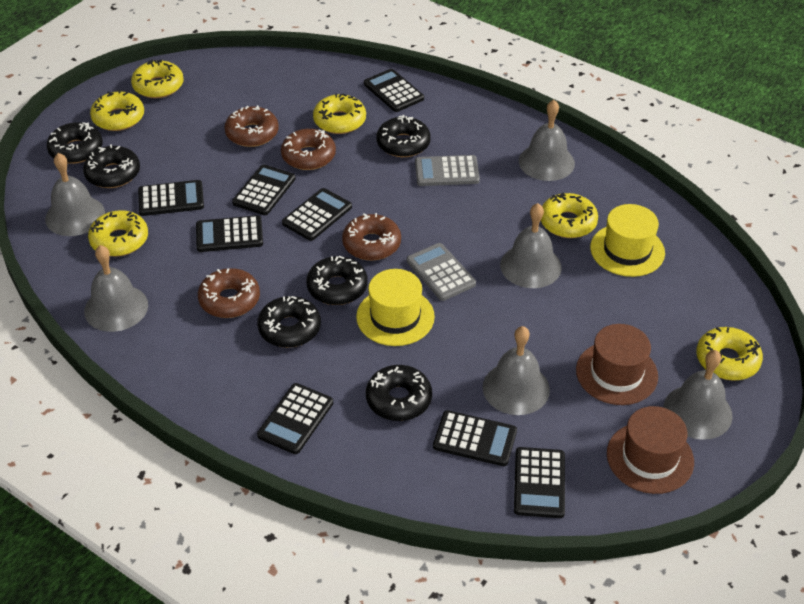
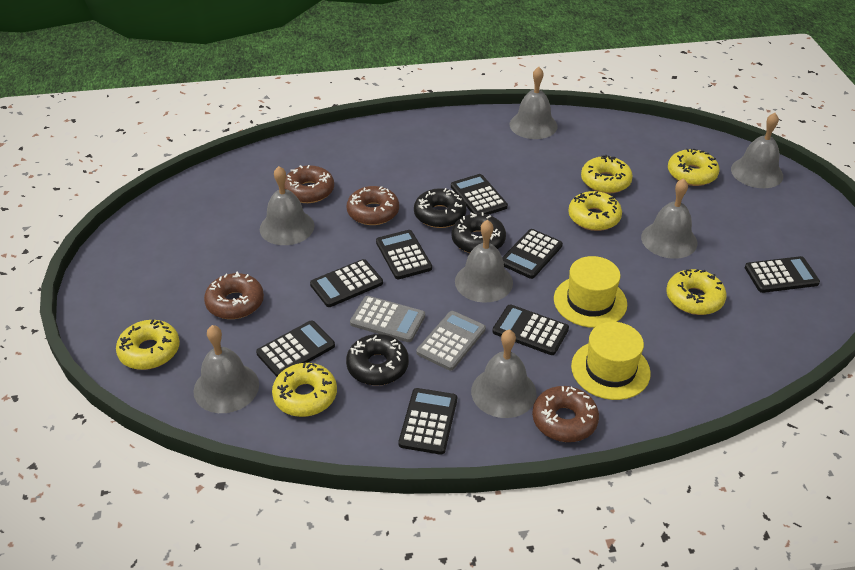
black donut: 6 -> 3
brown hat: 2 -> 0
grey bell: 6 -> 7

